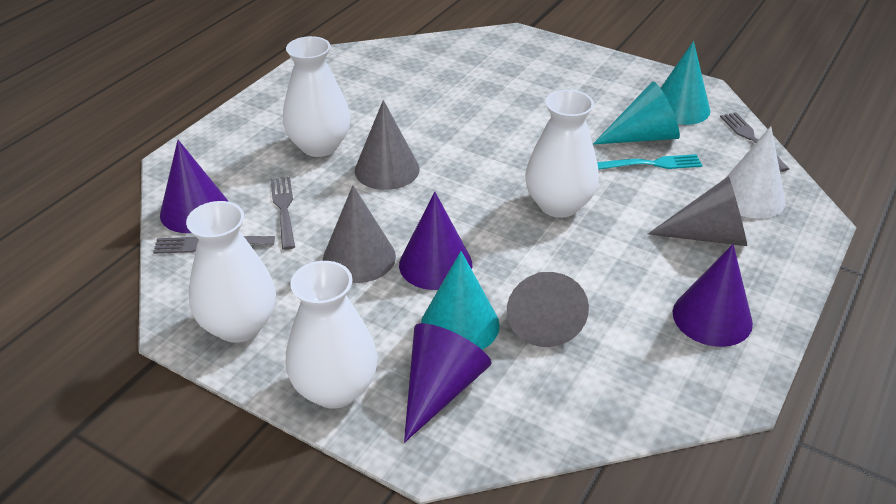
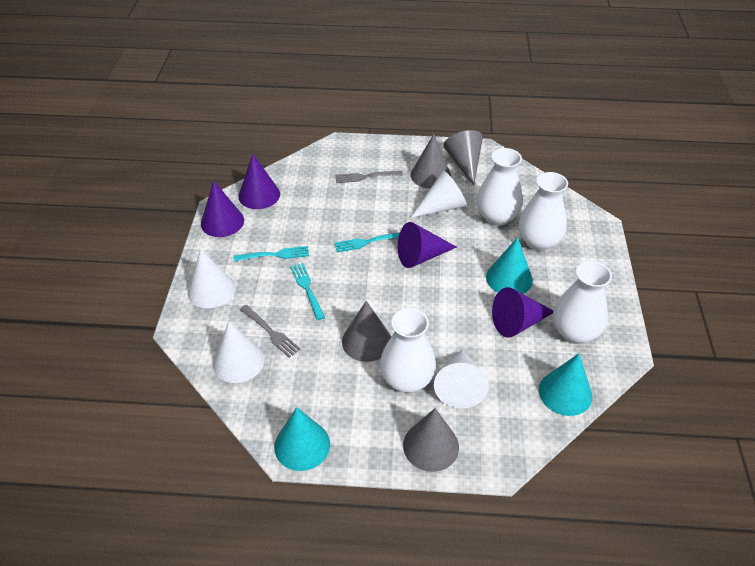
grey fork: 3 -> 2
turquoise fork: 1 -> 3
white cone: 1 -> 4

